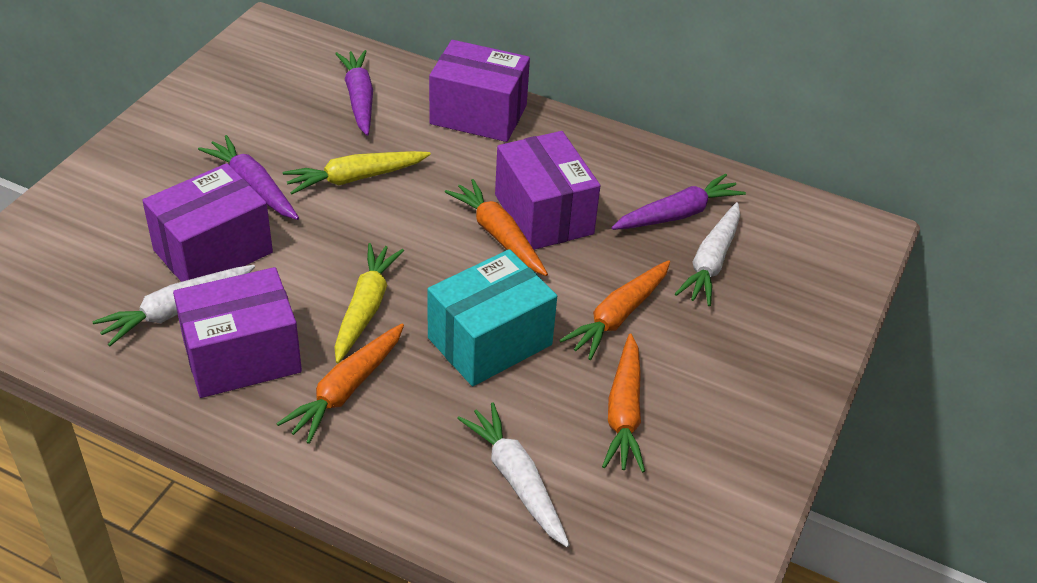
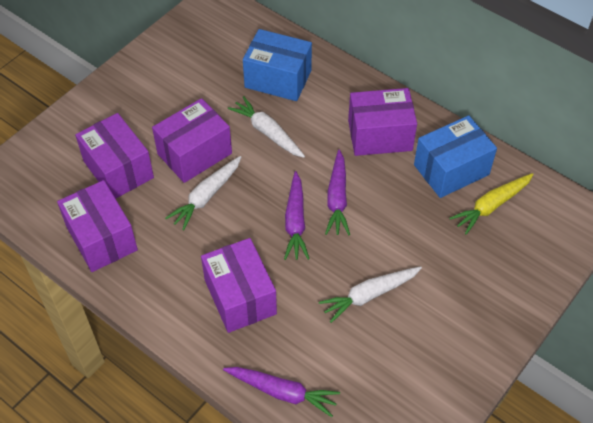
blue box: 0 -> 2
orange carrot: 4 -> 0
purple box: 4 -> 5
turquoise box: 1 -> 0
yellow carrot: 2 -> 1

